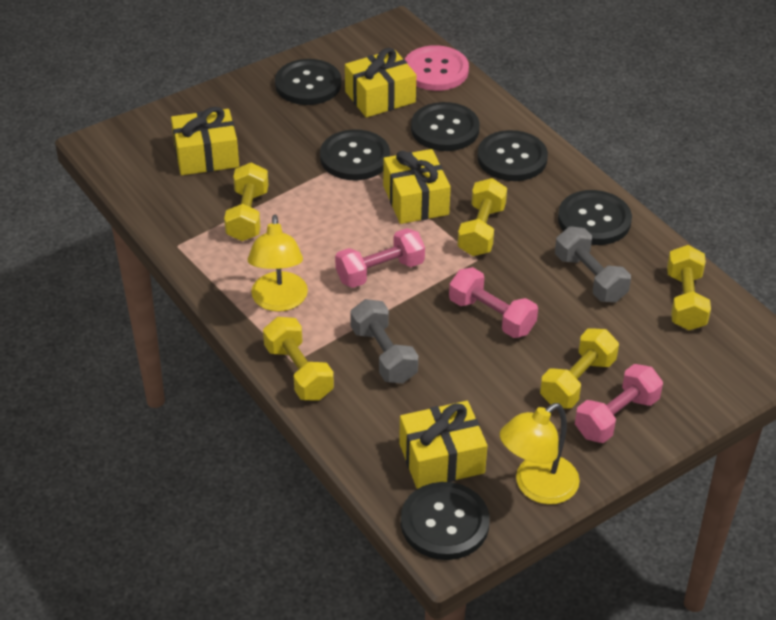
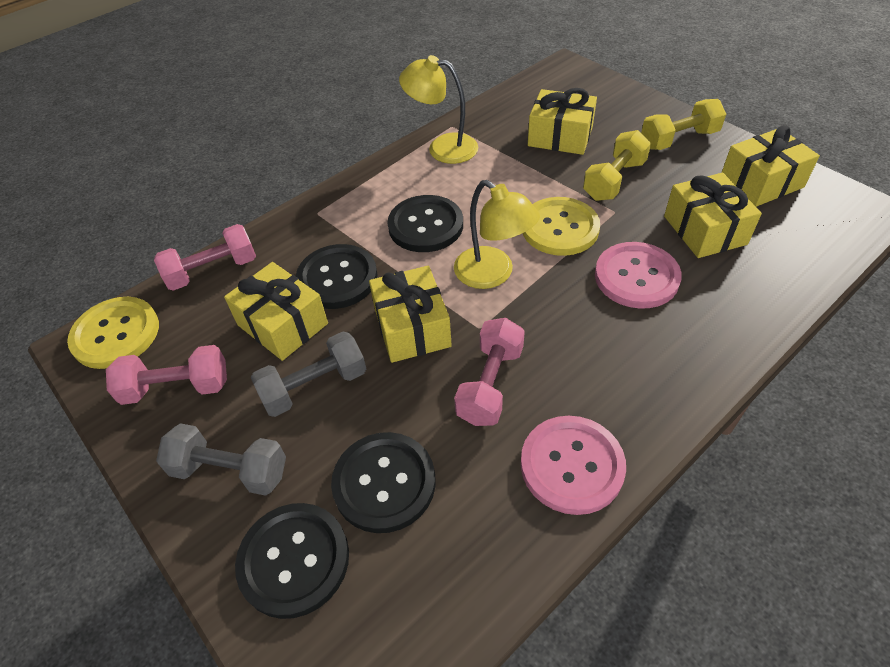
black button: 6 -> 4
pink button: 1 -> 2
yellow button: 0 -> 2
yellow dumbbell: 5 -> 2
yellow gift: 4 -> 5

